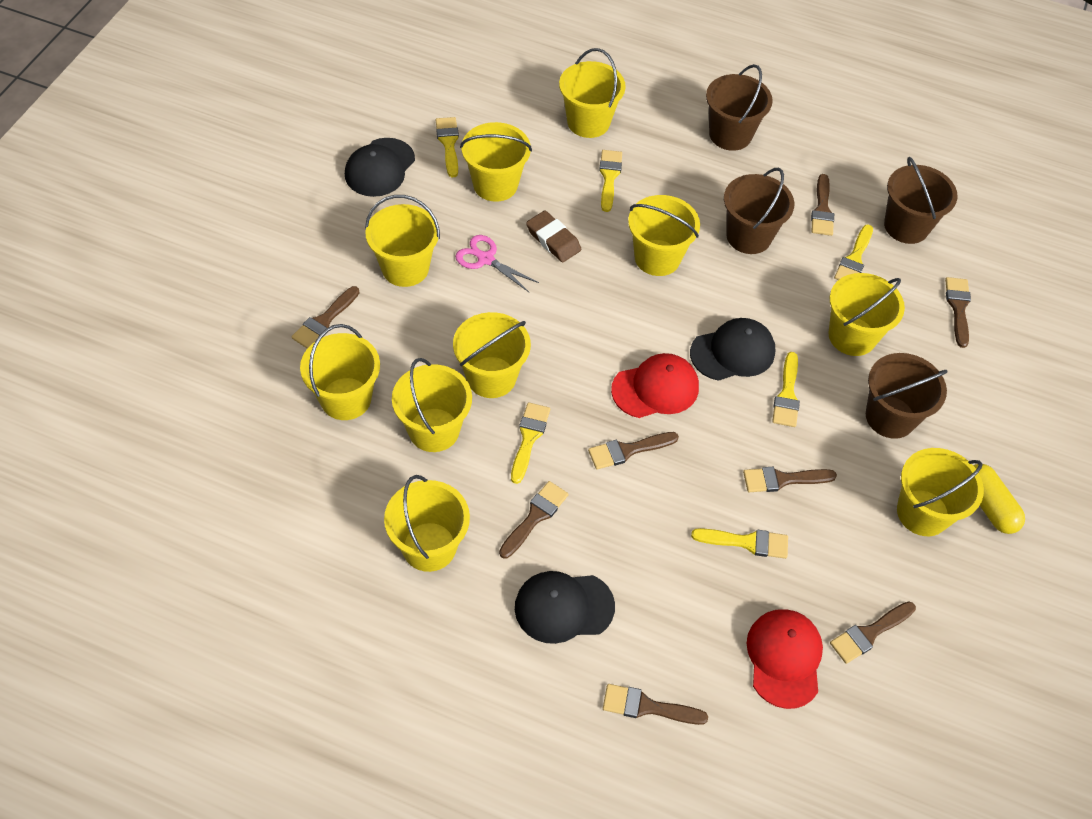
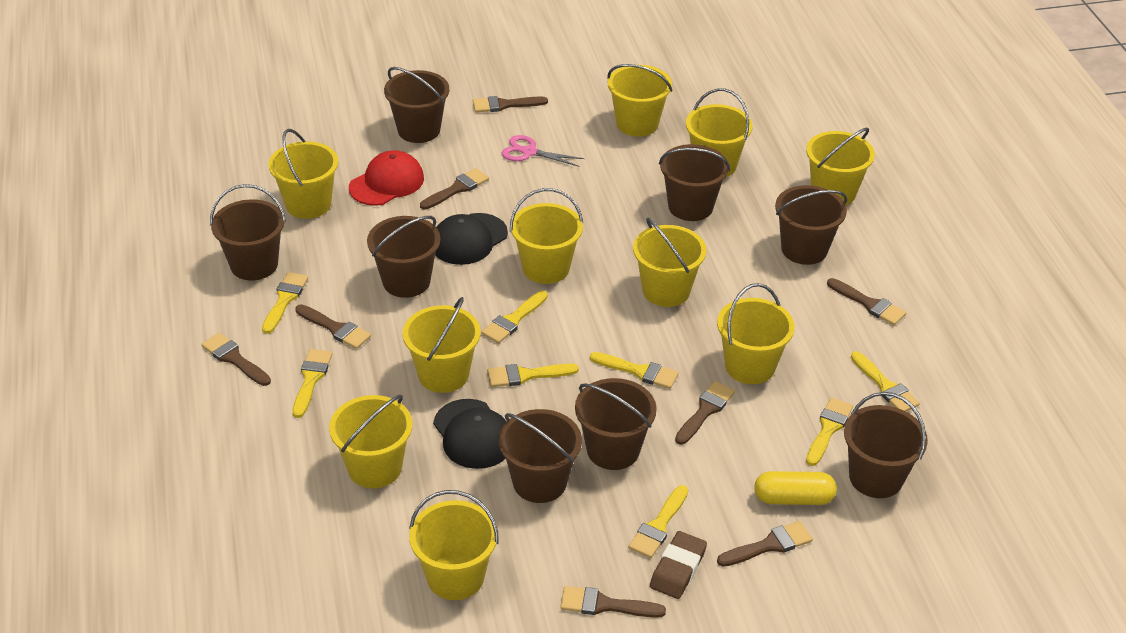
black cap: 3 -> 2
brown bucket: 4 -> 8
red cap: 2 -> 1
yellow brush: 6 -> 8

